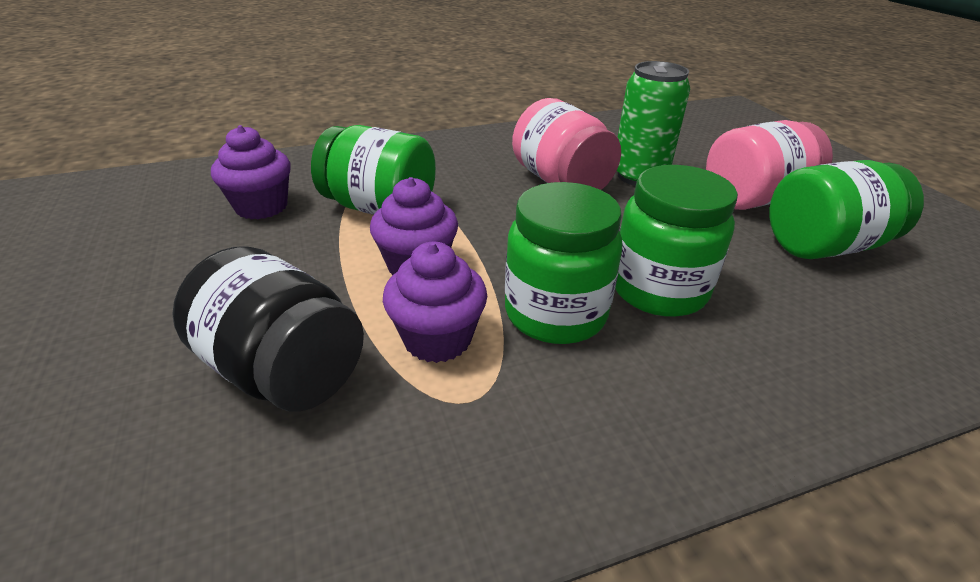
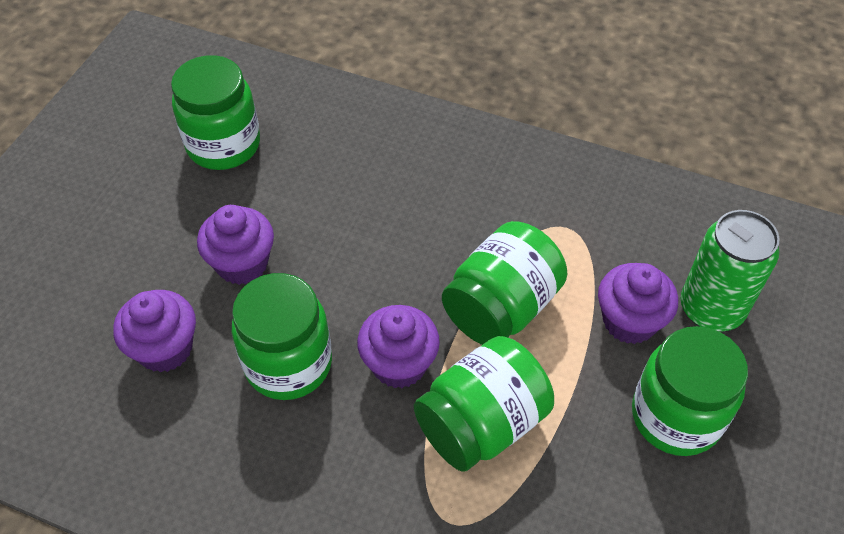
black jar: 1 -> 0
green jar: 4 -> 5
pink jar: 2 -> 0
purple cupcake: 3 -> 4

